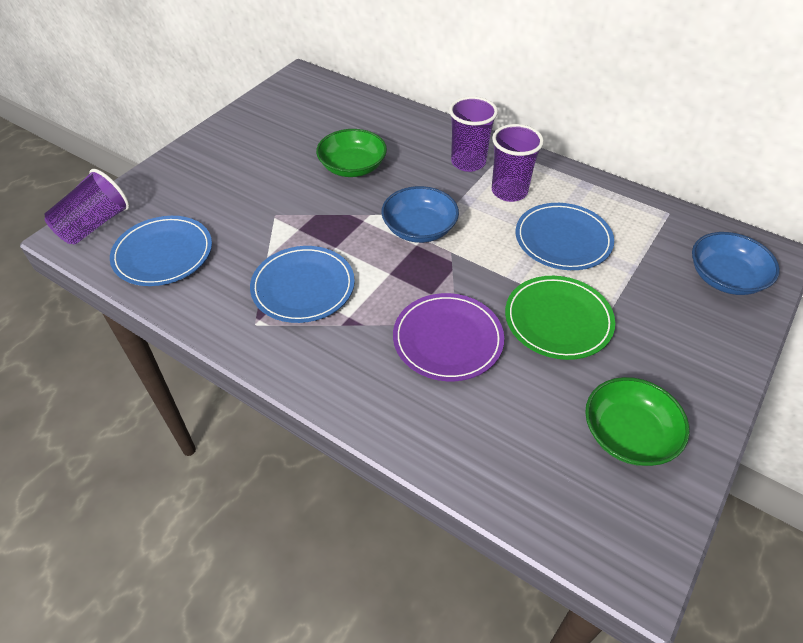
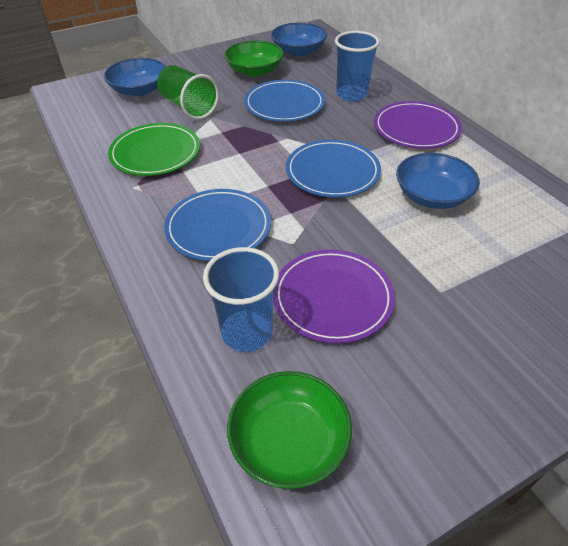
blue bowl: 2 -> 3
blue cup: 0 -> 2
green cup: 0 -> 1
purple cup: 3 -> 0
purple plate: 1 -> 2

